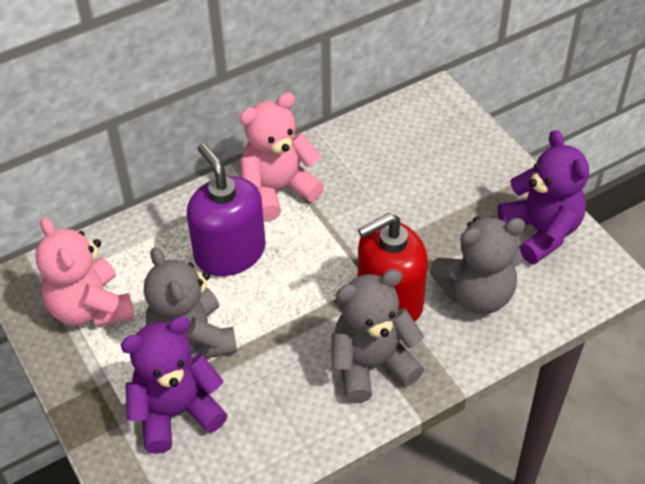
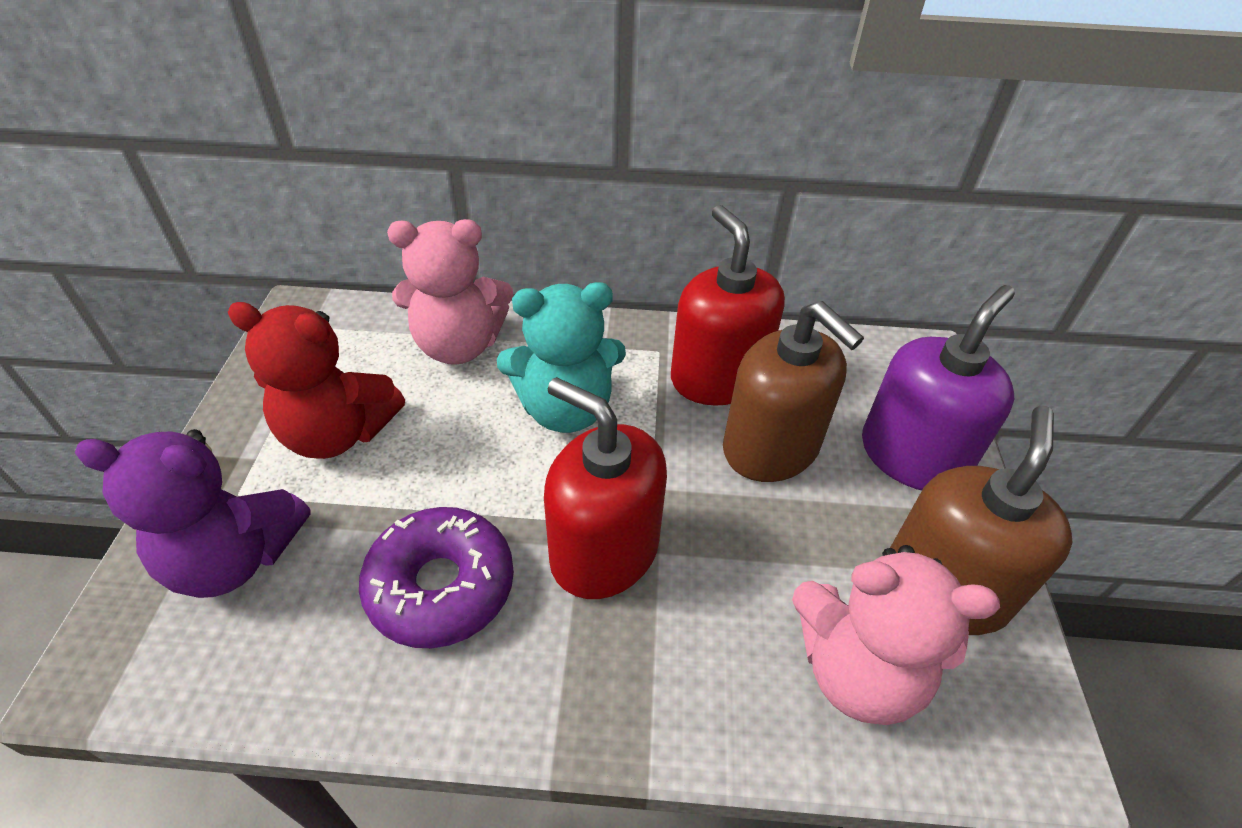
brown soap dispenser: 0 -> 2
grey teddy bear: 3 -> 0
purple donut: 0 -> 1
purple teddy bear: 2 -> 1
red soap dispenser: 1 -> 2
red teddy bear: 0 -> 1
turquoise teddy bear: 0 -> 1

